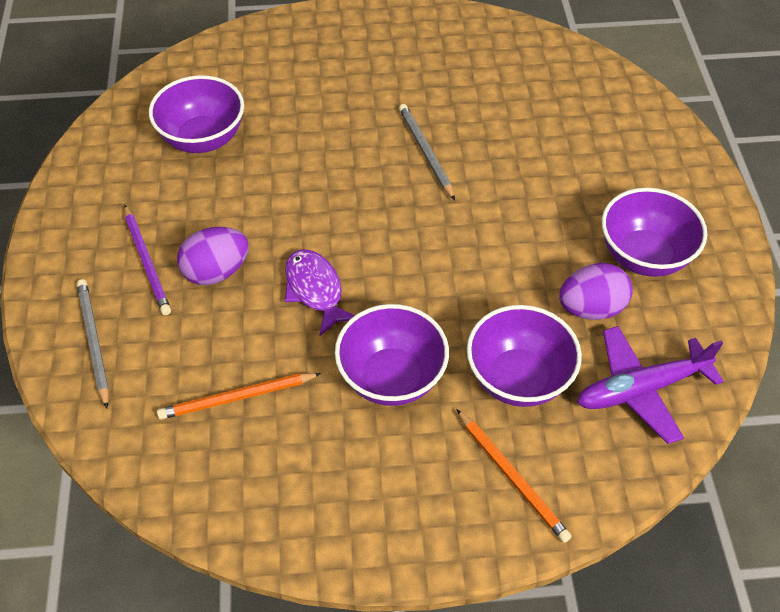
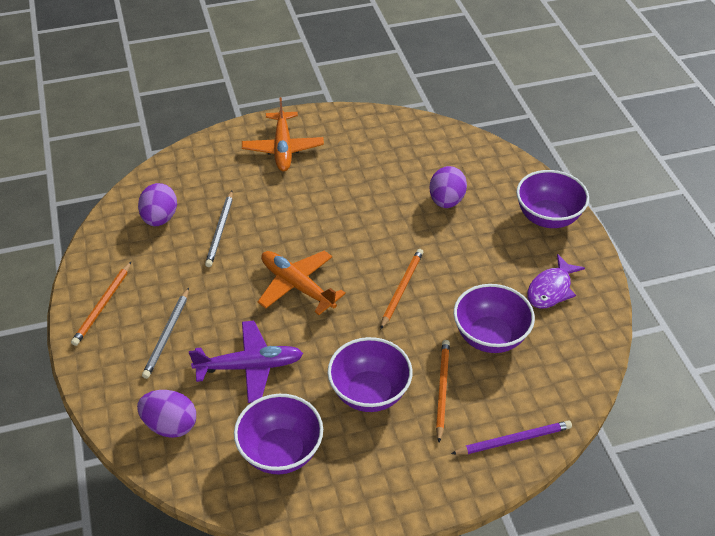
orange pencil: 2 -> 3
orange plane: 0 -> 2
purple egg: 2 -> 3

